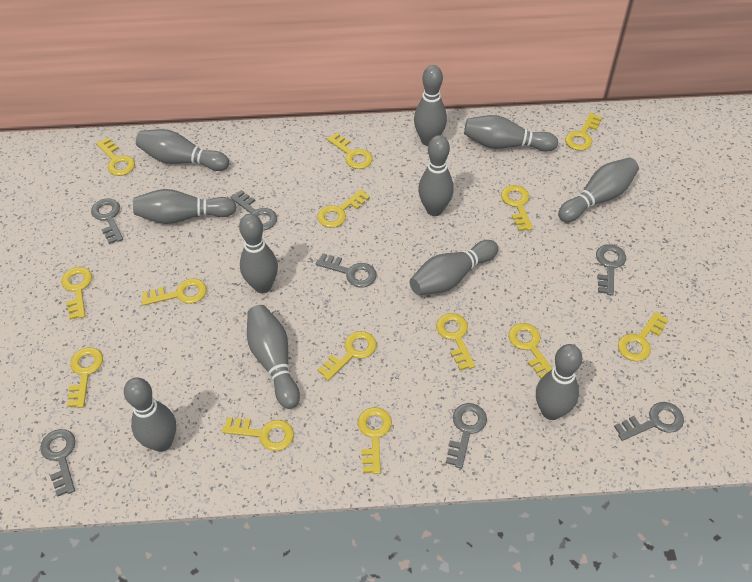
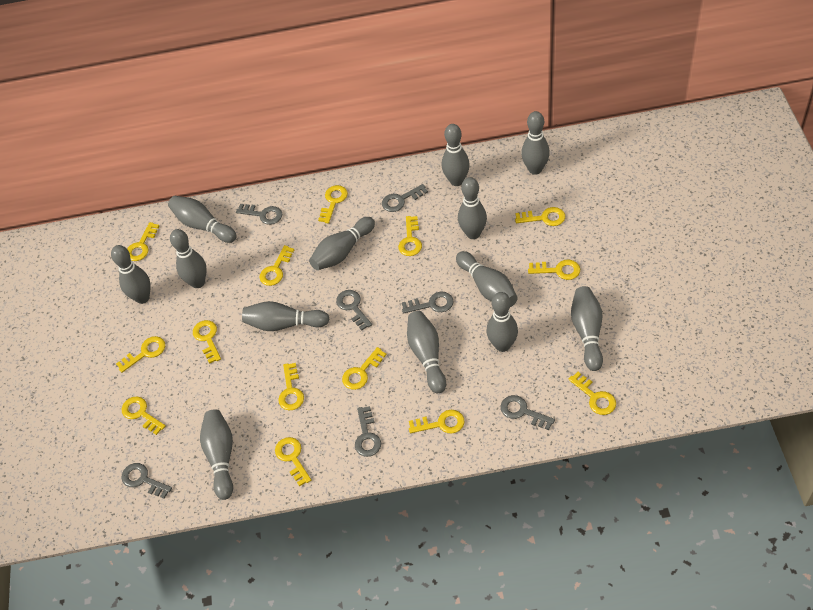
grey bowling pin: 11 -> 13

